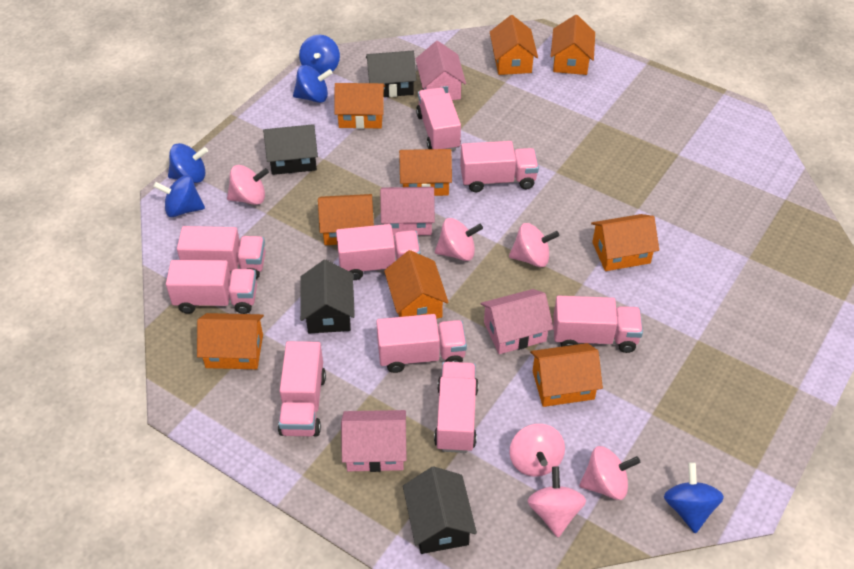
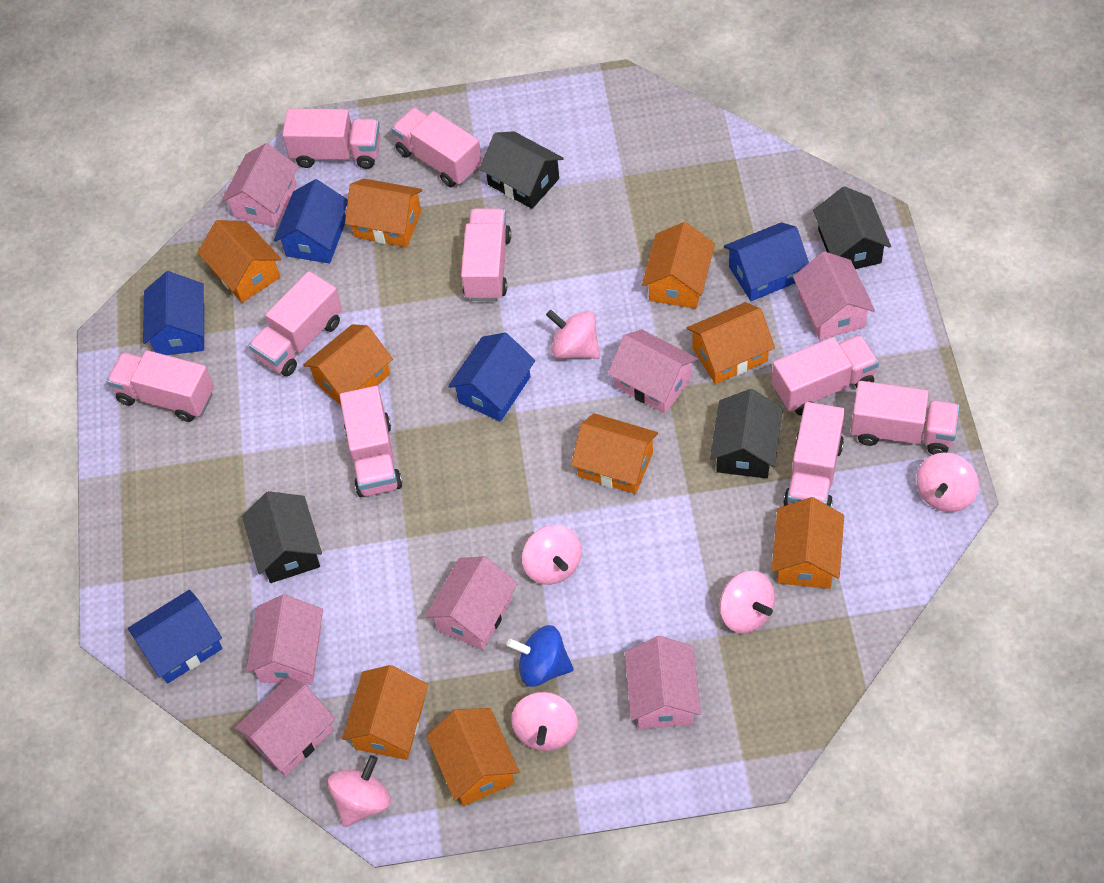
blue house: 0 -> 5
blue spinning top: 5 -> 1
pink house: 4 -> 7

